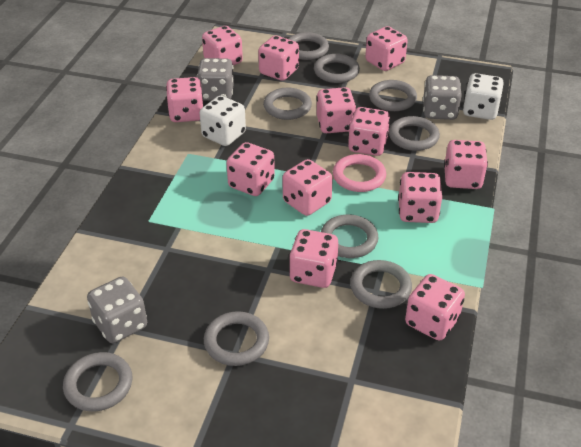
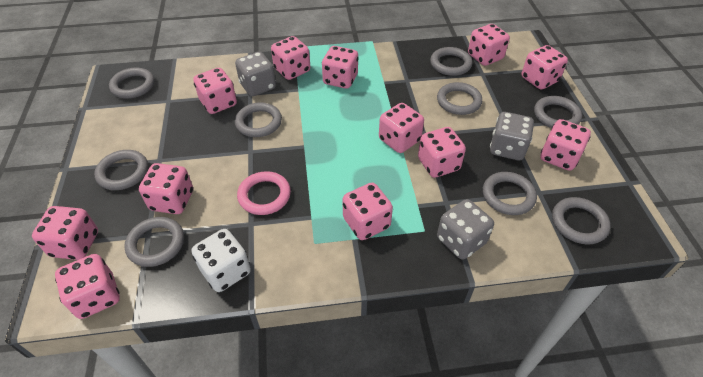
white dice: 2 -> 1

